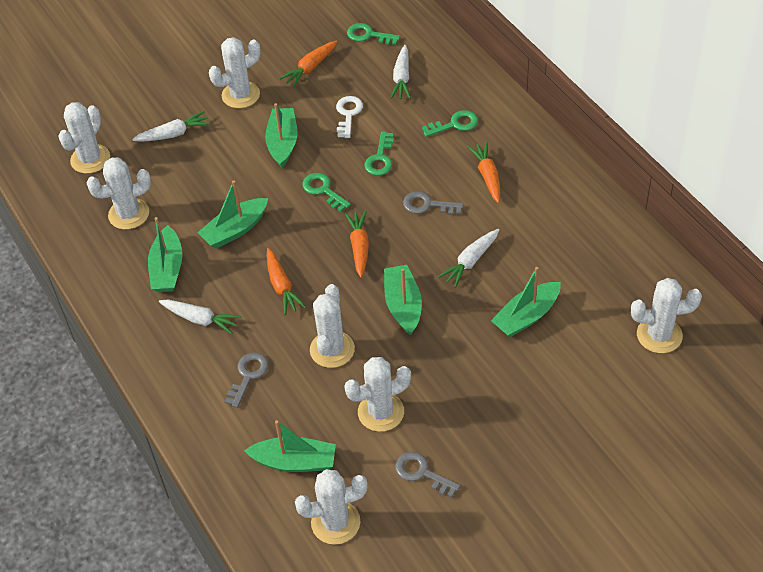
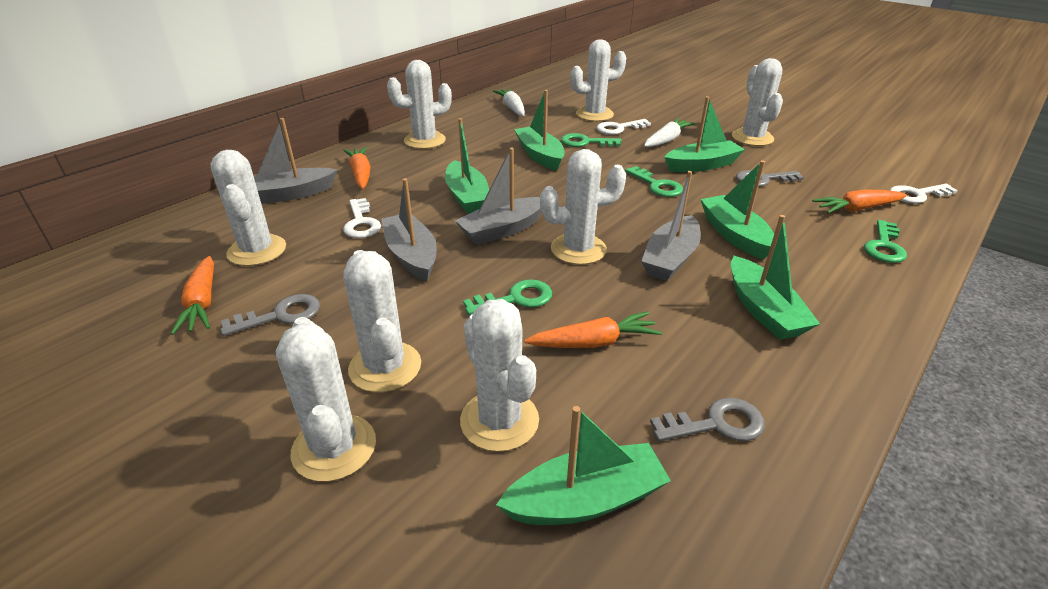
grey boat: 0 -> 4
white cactus: 7 -> 8
white carrot: 4 -> 2
white key: 1 -> 3

